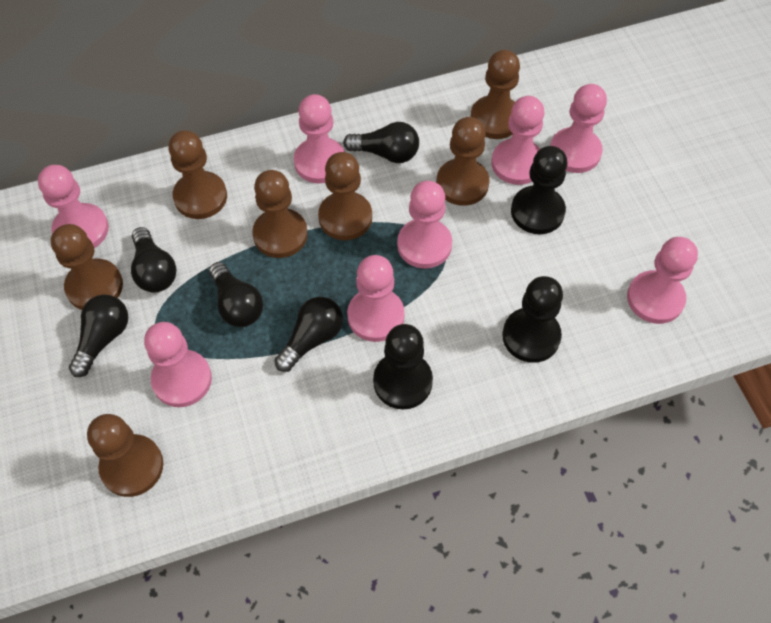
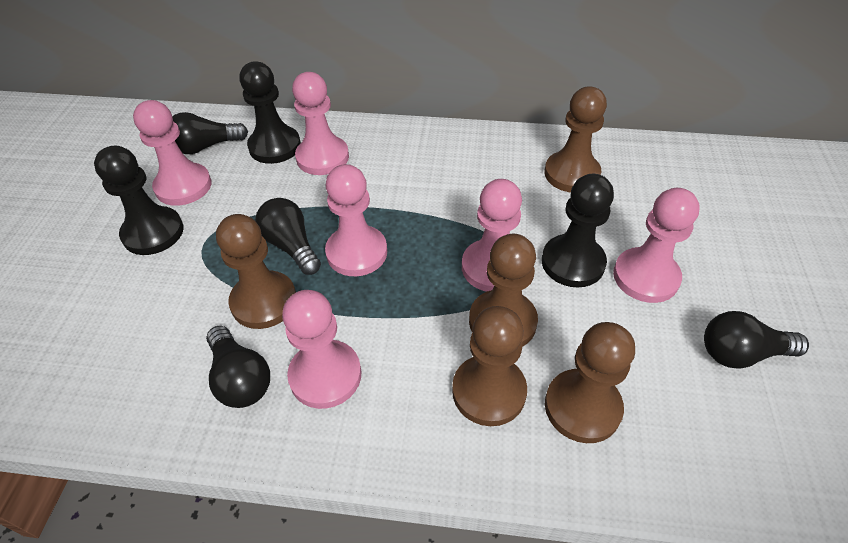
black light bulb: 5 -> 4
brown pawn: 7 -> 5
pink pawn: 8 -> 6

